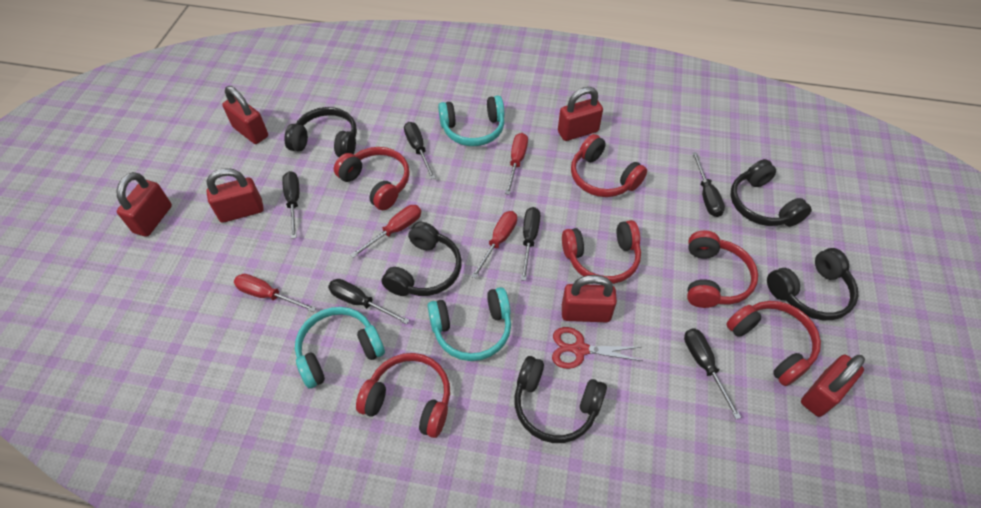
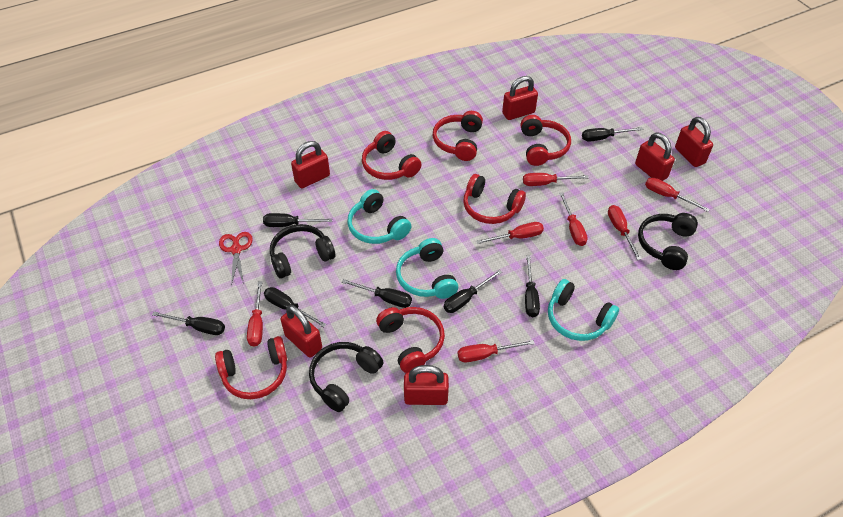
black headphones: 5 -> 3
black screwdriver: 6 -> 7
red screwdriver: 4 -> 7

